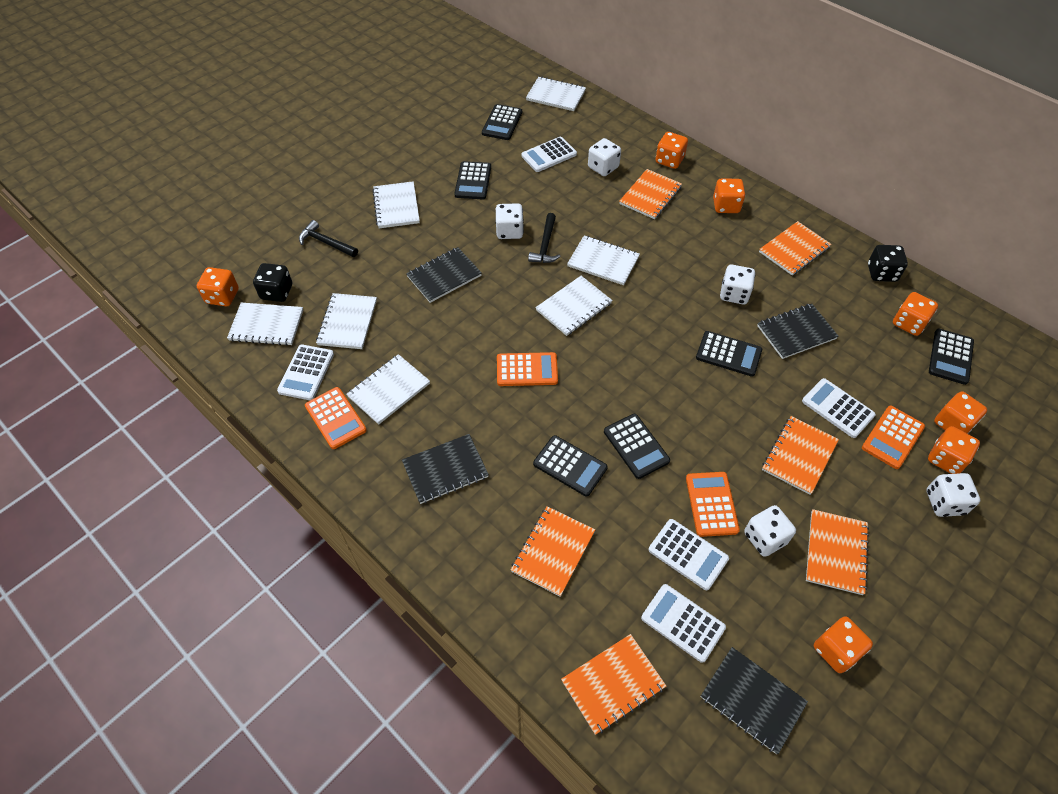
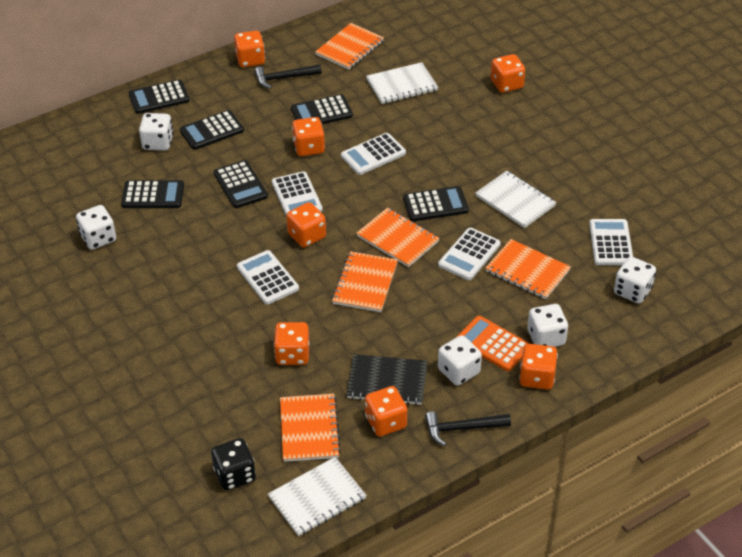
black dice: 2 -> 1
black notebook: 4 -> 1
orange calculator: 4 -> 1
orange notebook: 6 -> 5
white notebook: 7 -> 3

